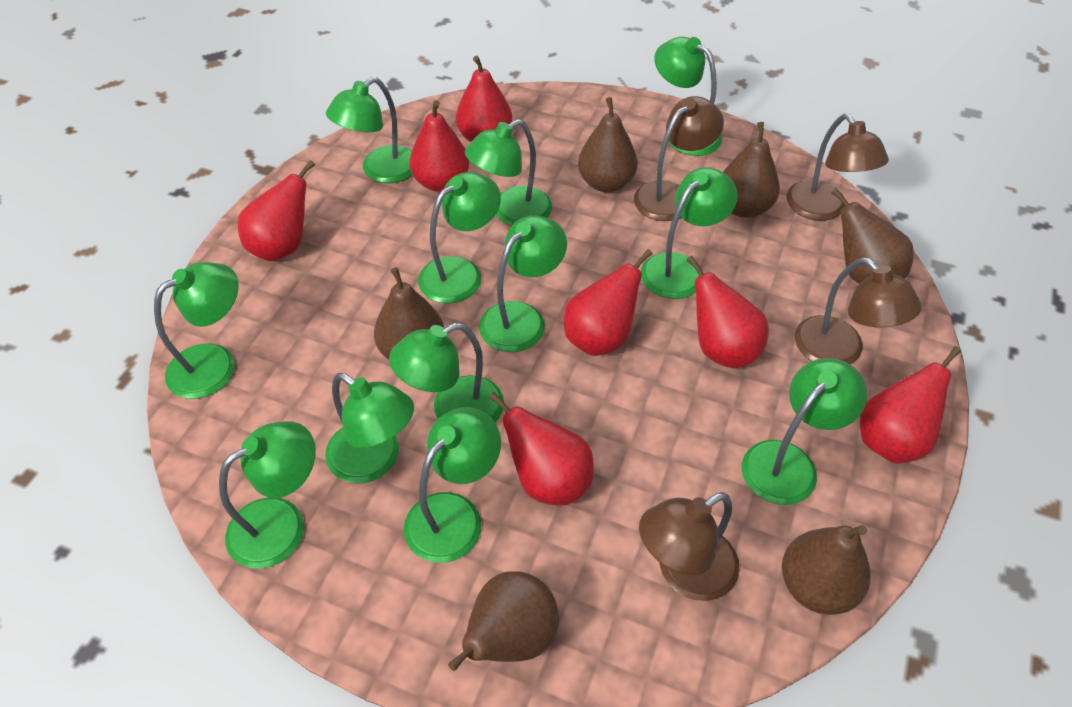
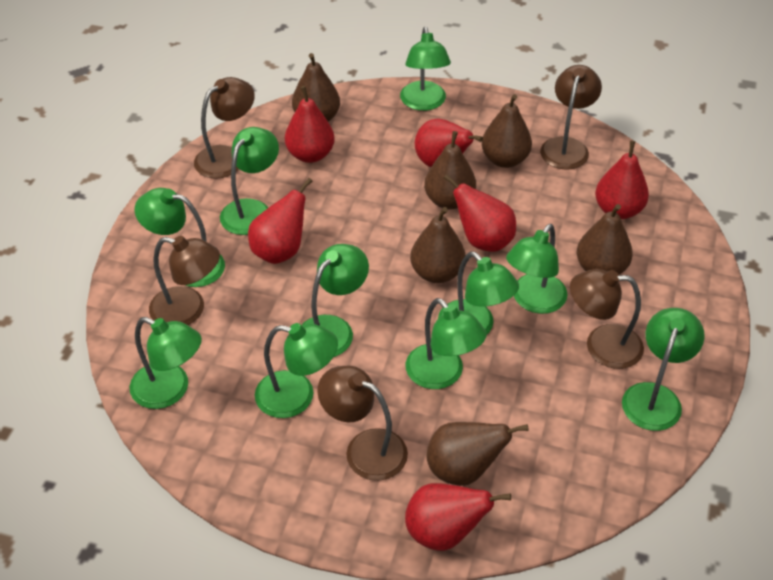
brown lamp: 4 -> 5
green lamp: 12 -> 10
red pear: 7 -> 6

